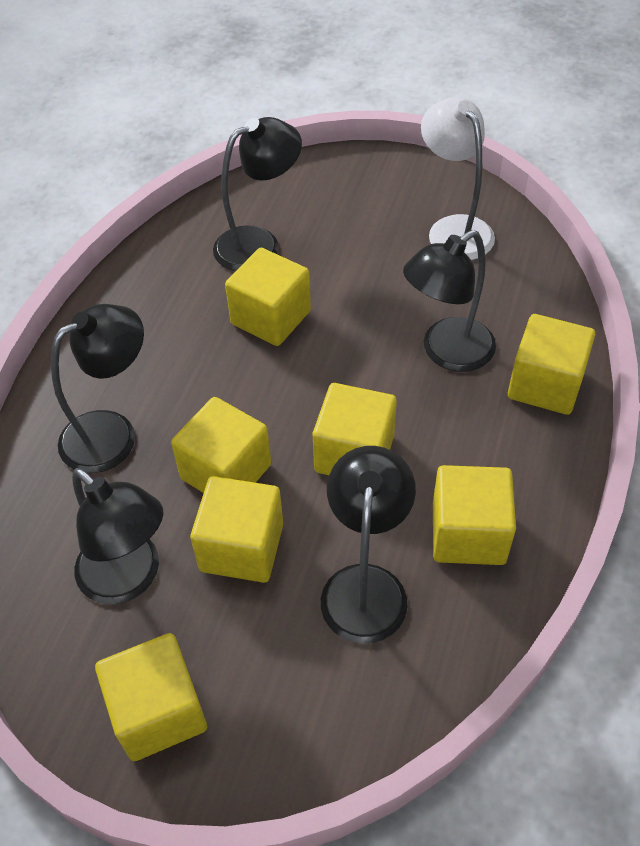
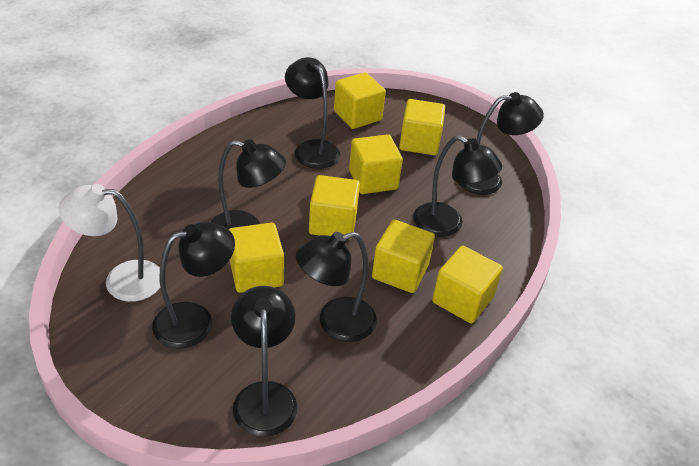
black lamp: 5 -> 7

